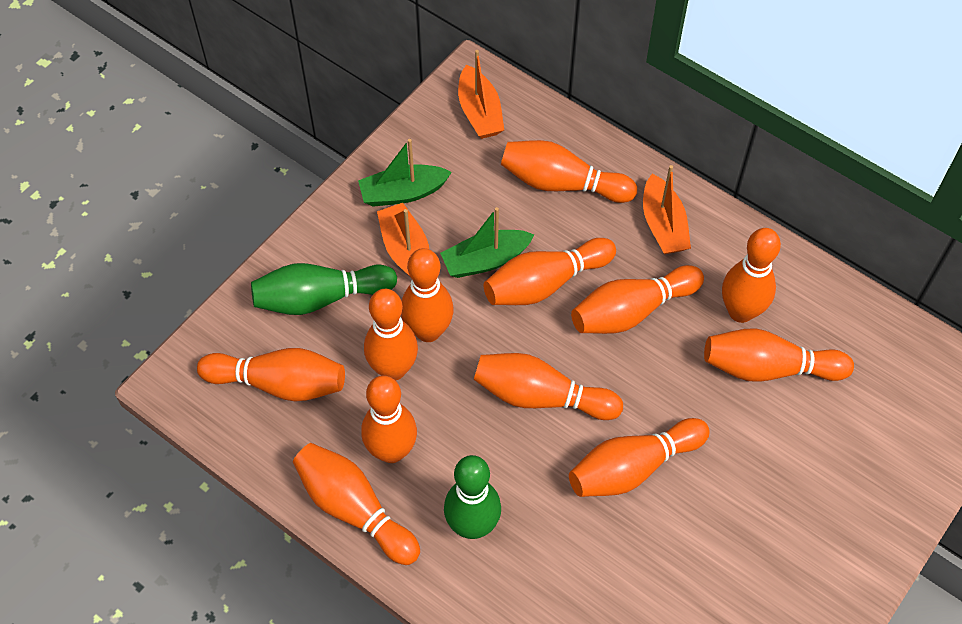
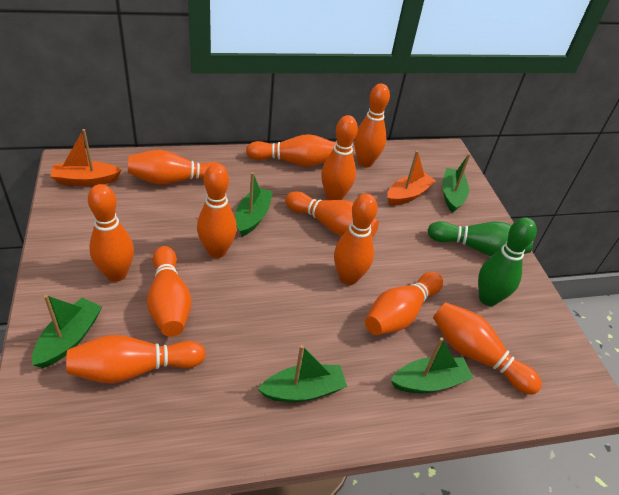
green boat: 2 -> 5
orange boat: 3 -> 2

